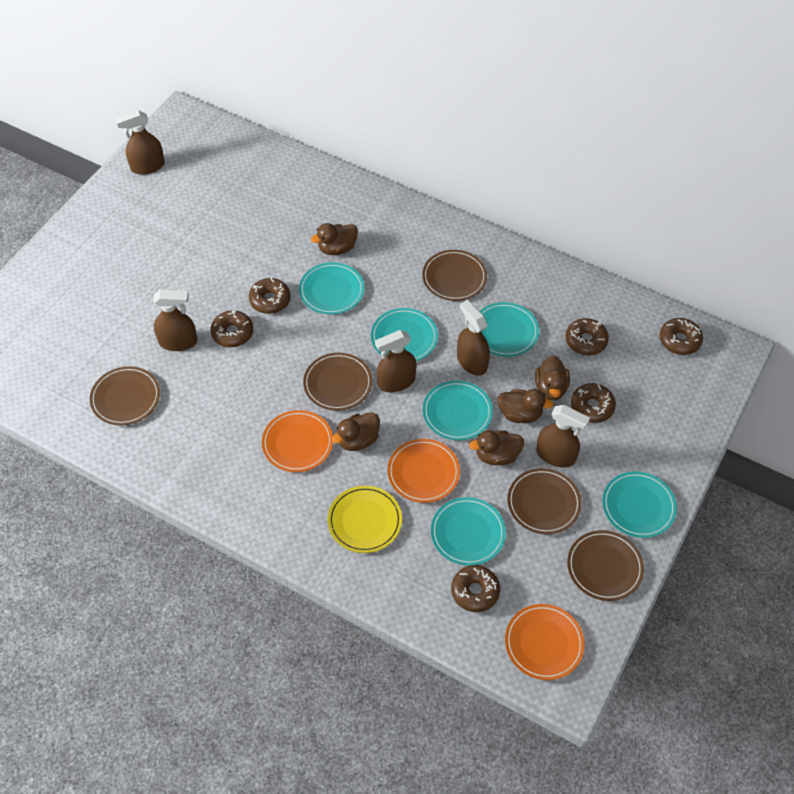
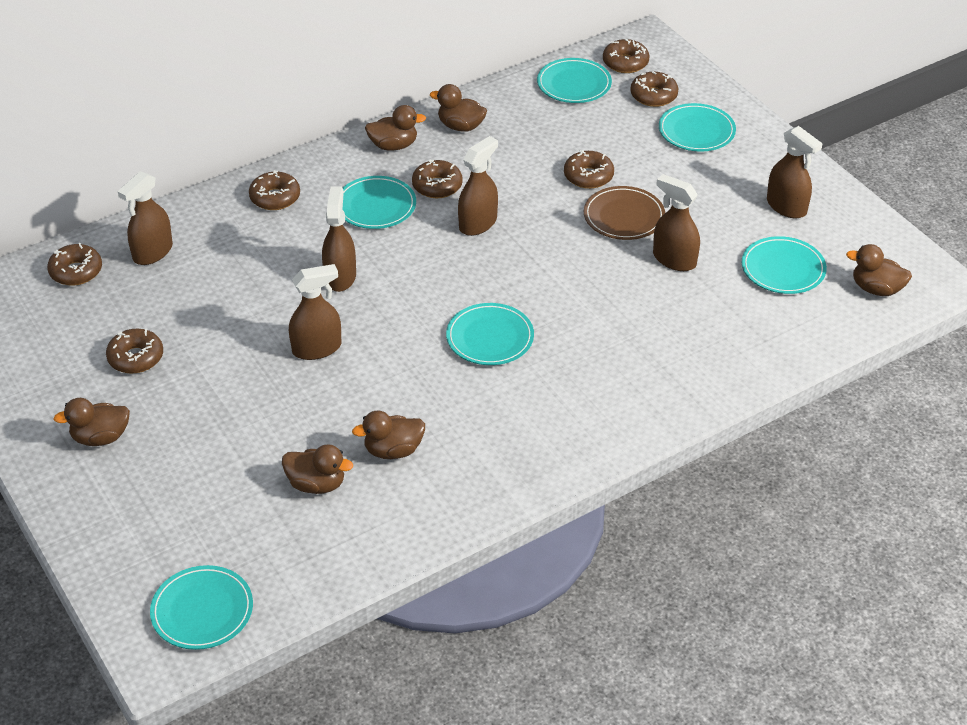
brown donut: 6 -> 7
brown duck: 5 -> 6
brown plate: 5 -> 1
brown spray bottle: 5 -> 6
orange plate: 3 -> 0
yellow plate: 1 -> 0

